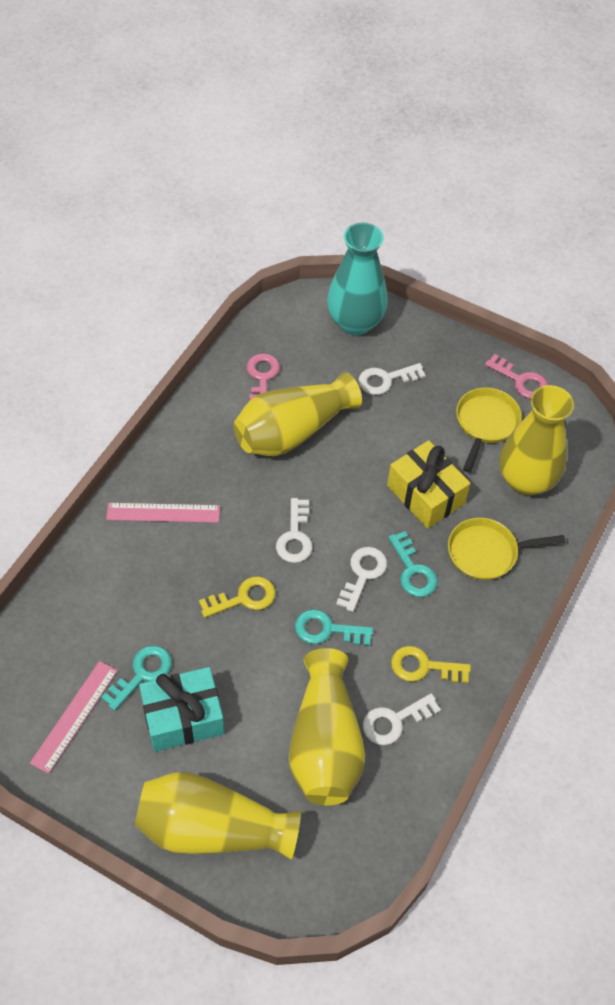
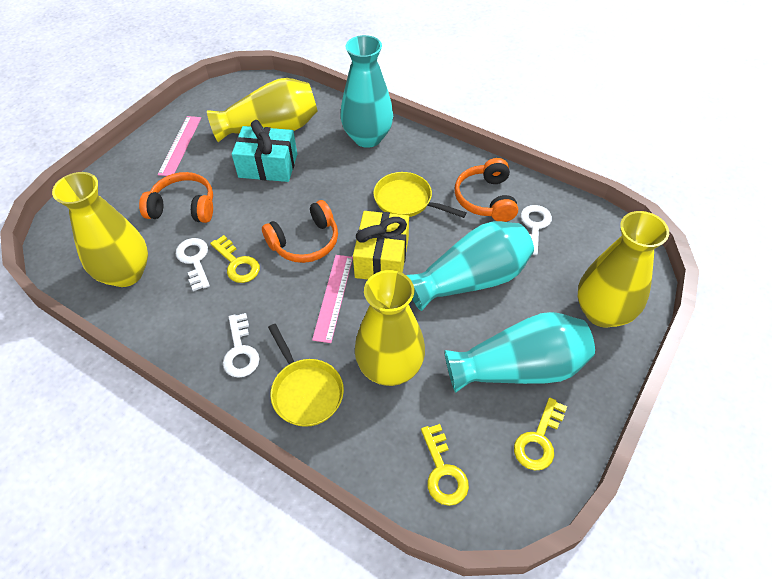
orange headphones: 0 -> 3
pink key: 2 -> 0
turquoise key: 3 -> 0
turquoise vase: 1 -> 3
white key: 4 -> 3
yellow key: 2 -> 3

